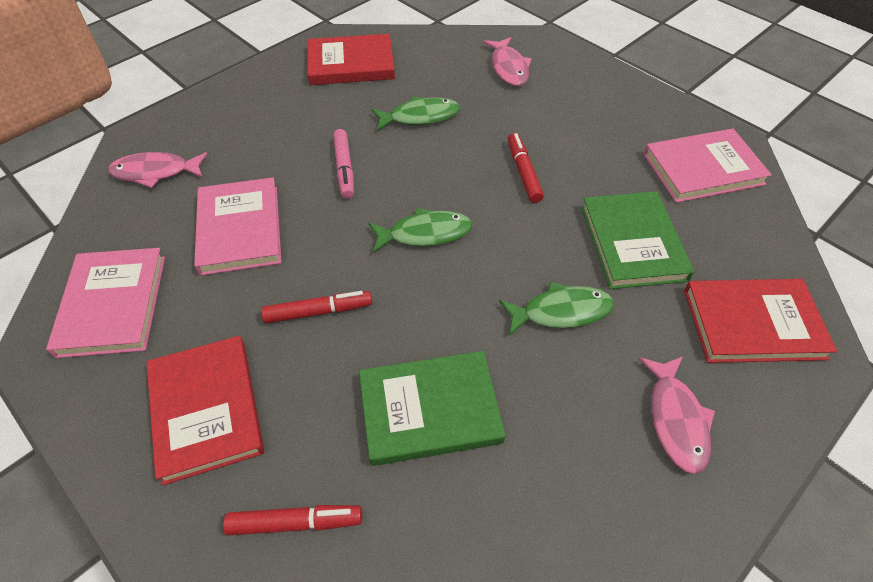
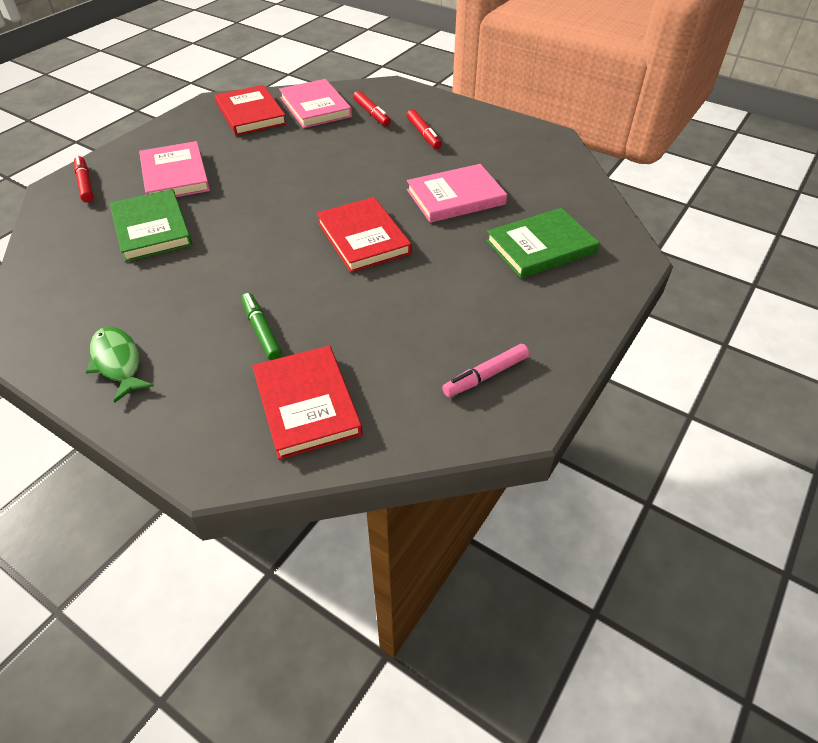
green fish: 3 -> 1
green marker: 0 -> 1
pink fish: 3 -> 0

